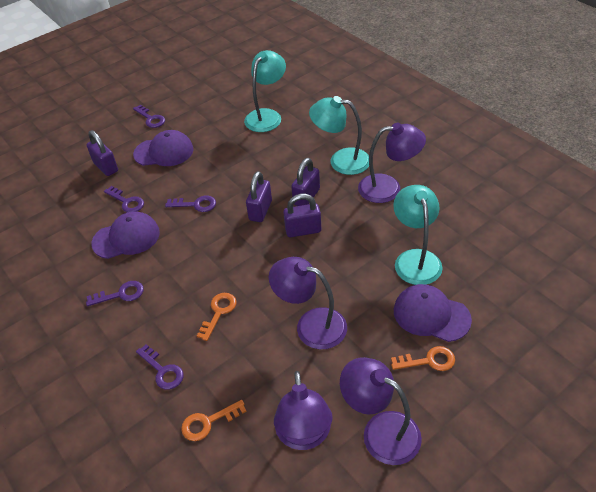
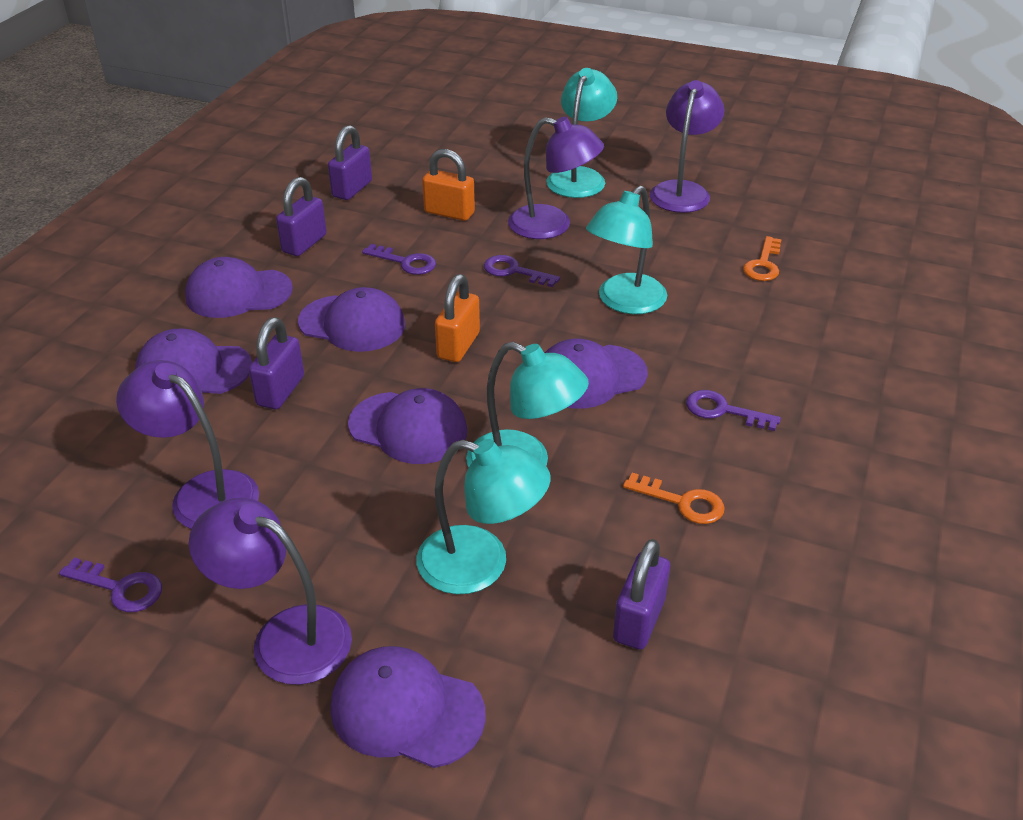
orange key: 3 -> 2
orange padlock: 0 -> 2
purple cap: 3 -> 6
purple key: 5 -> 4
turquoise lamp: 3 -> 4

